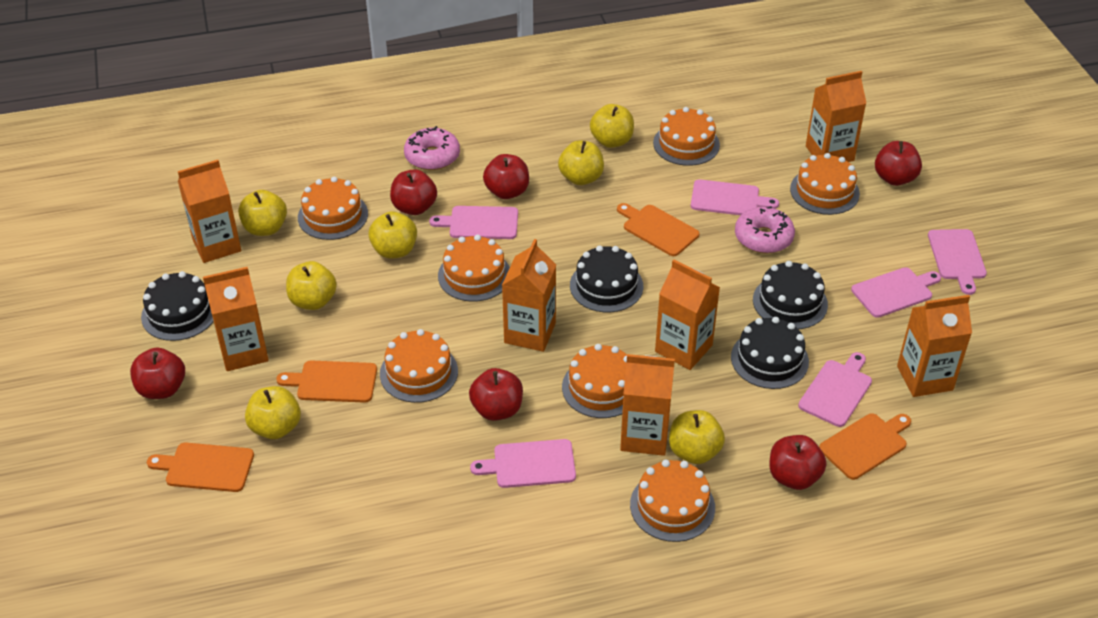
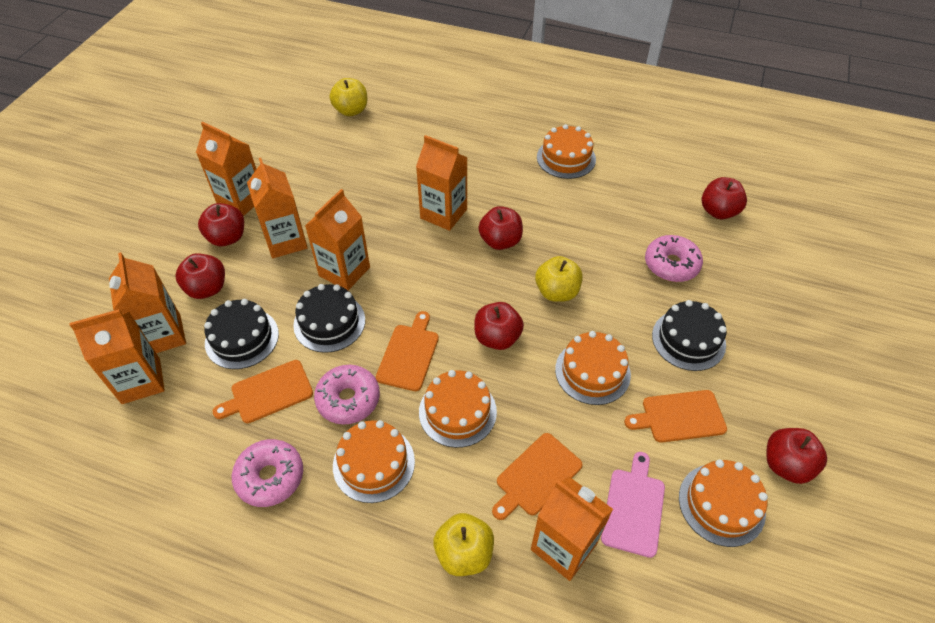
black cake: 4 -> 3
orange cake: 7 -> 5
pink cutting board: 6 -> 1
pink donut: 2 -> 3
yellow apple: 7 -> 3

